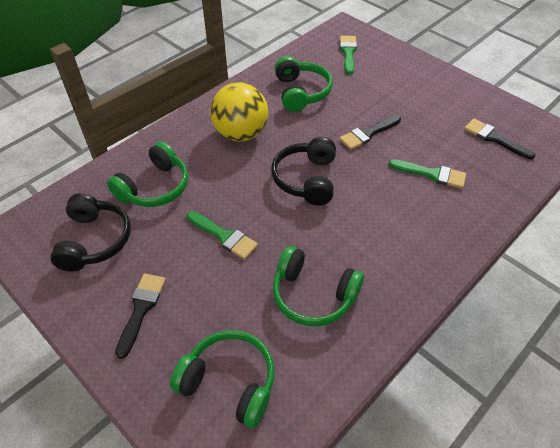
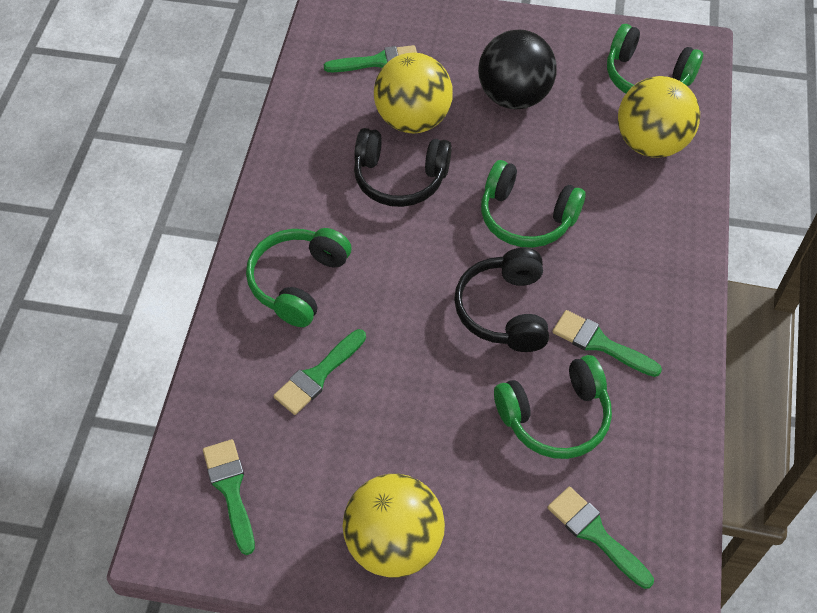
black ball: 0 -> 1
black brush: 3 -> 0
green brush: 3 -> 5
yellow ball: 1 -> 3

